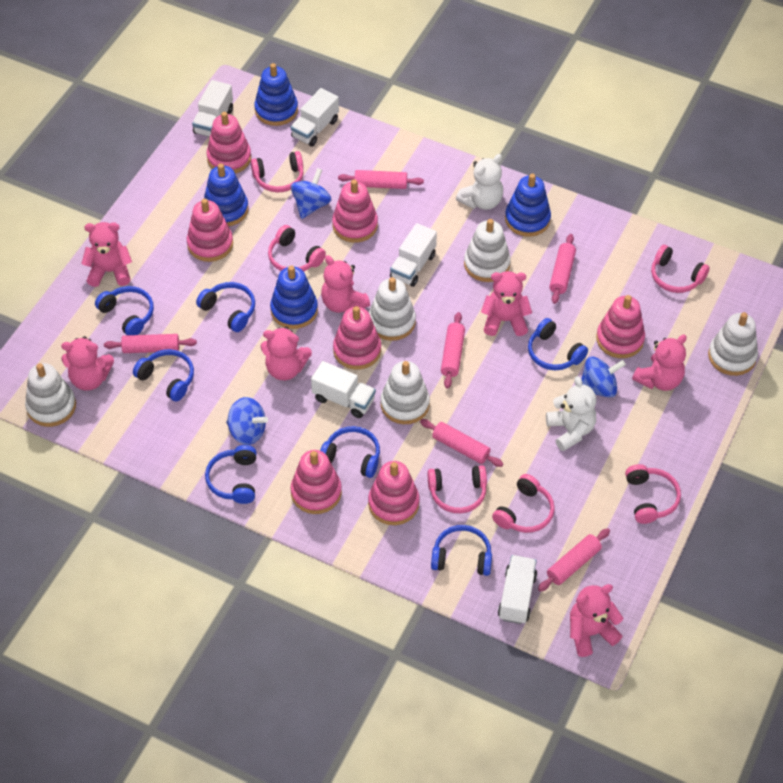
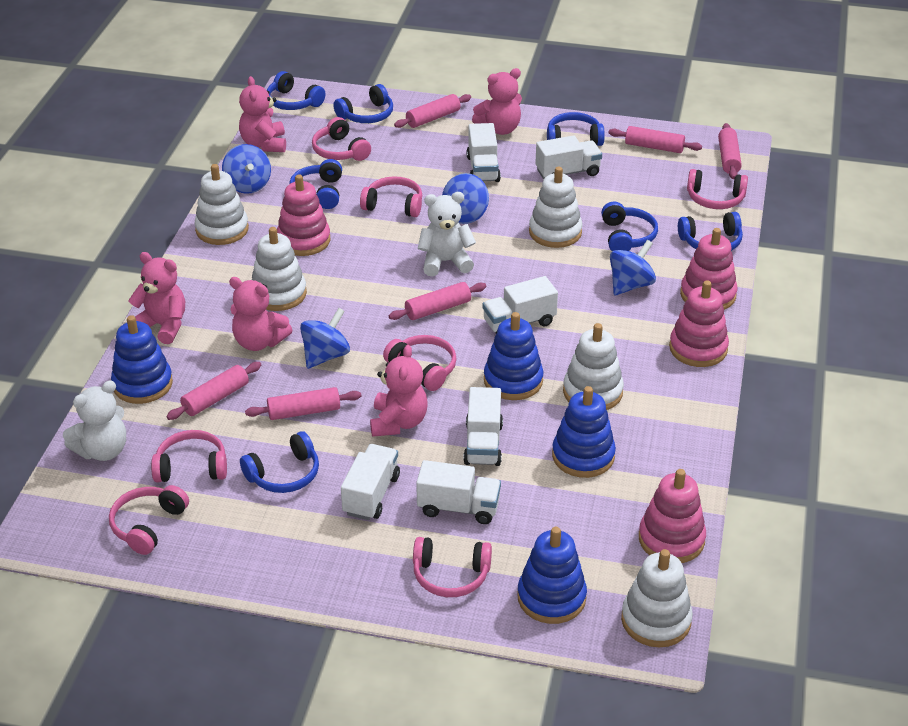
blue spinning top: 3 -> 4
pink headphones: 6 -> 7
pink stacking toy: 7 -> 4
pink teddy bear: 7 -> 5
white truck: 5 -> 6

